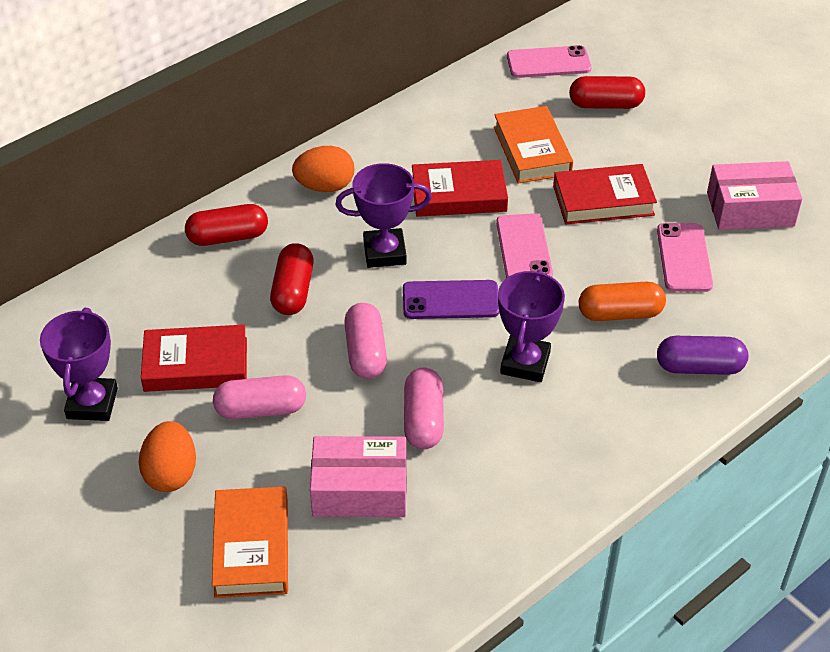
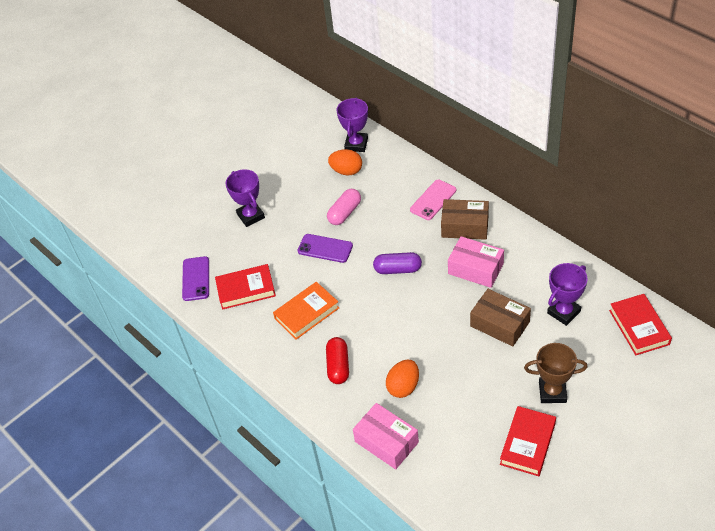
brown box: 0 -> 2
brown trophy: 0 -> 1
orange book: 2 -> 1
orange capsule: 1 -> 0
pink capsule: 3 -> 1
pink phone: 3 -> 1
purple phone: 1 -> 2
red capsule: 3 -> 1

